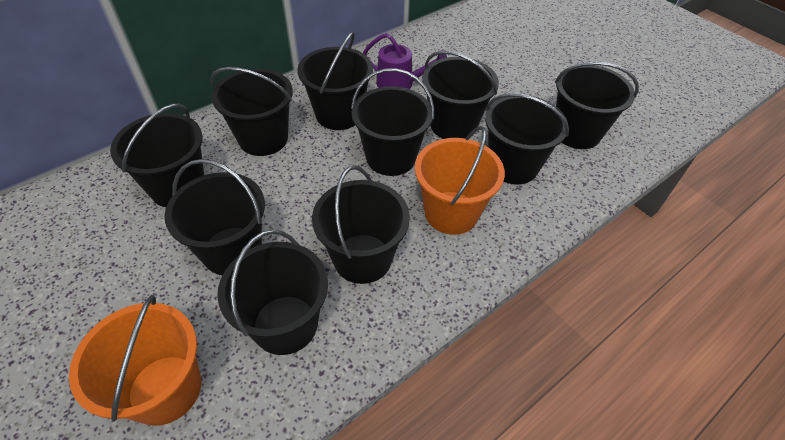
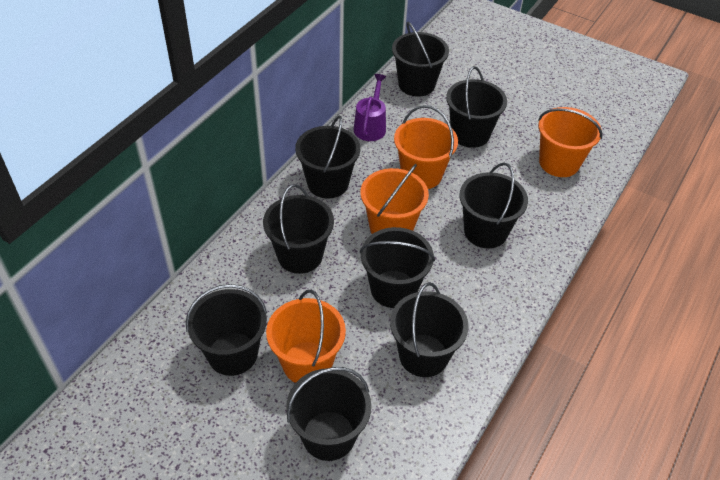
black bucket: 10 -> 9
orange bucket: 2 -> 4

